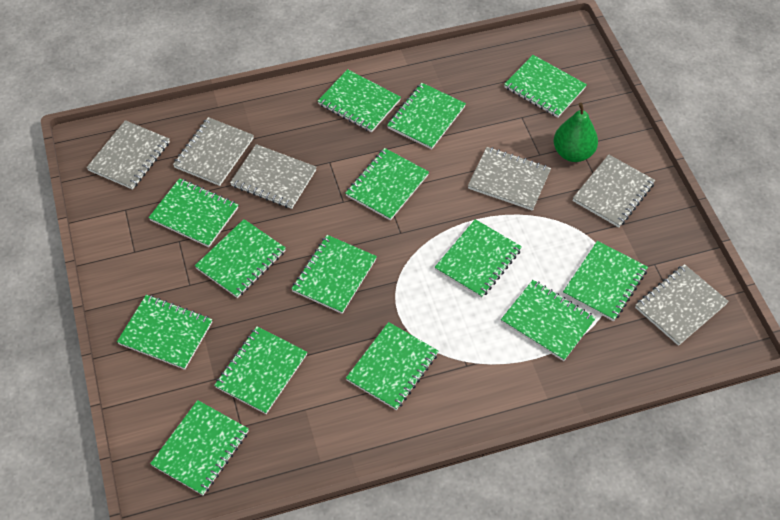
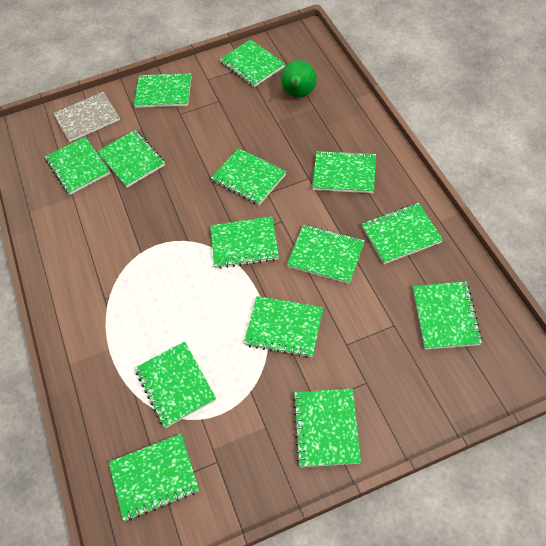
grey notebook: 6 -> 1

